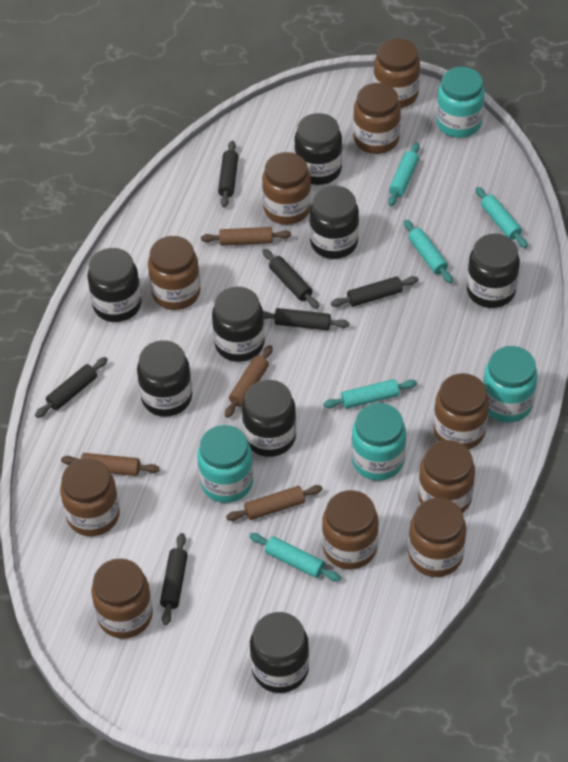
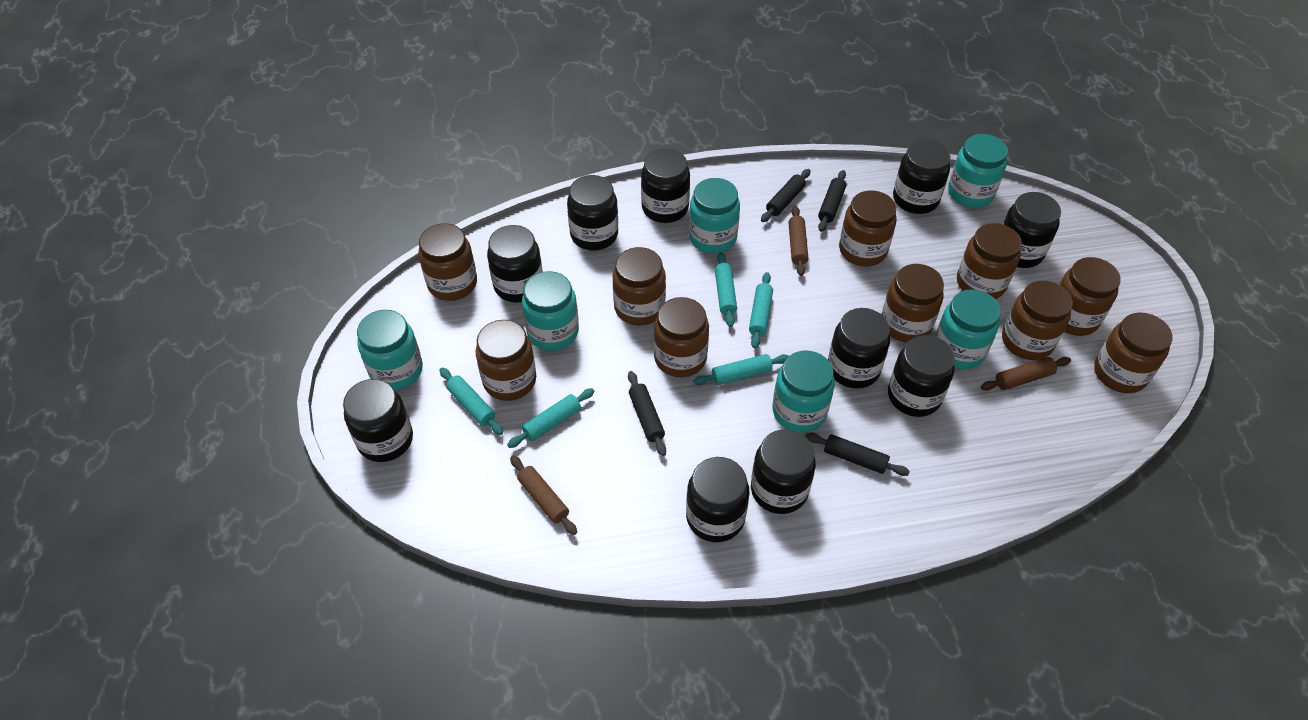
black jar: 8 -> 10
black rolling pin: 6 -> 4
brown rolling pin: 4 -> 3
turquoise jar: 4 -> 6

